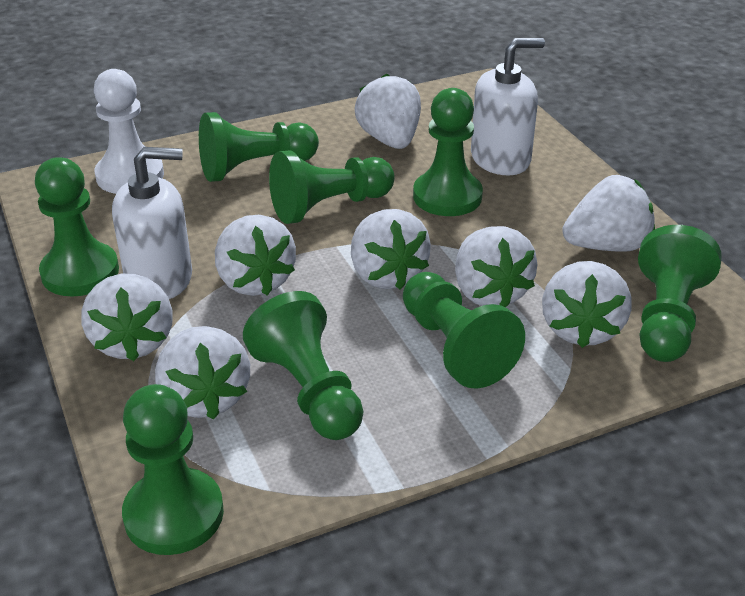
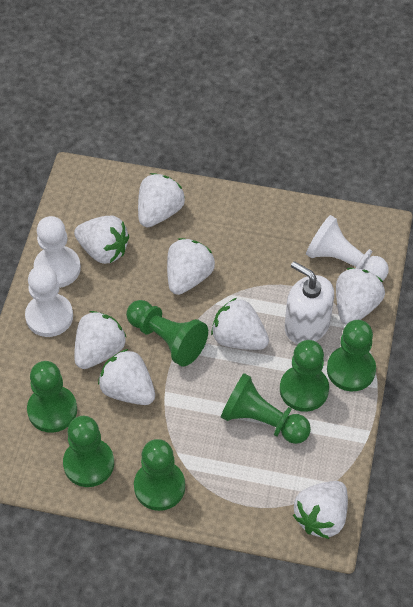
green pawn: 8 -> 7
white pawn: 1 -> 3
white soap dispenser: 2 -> 1

